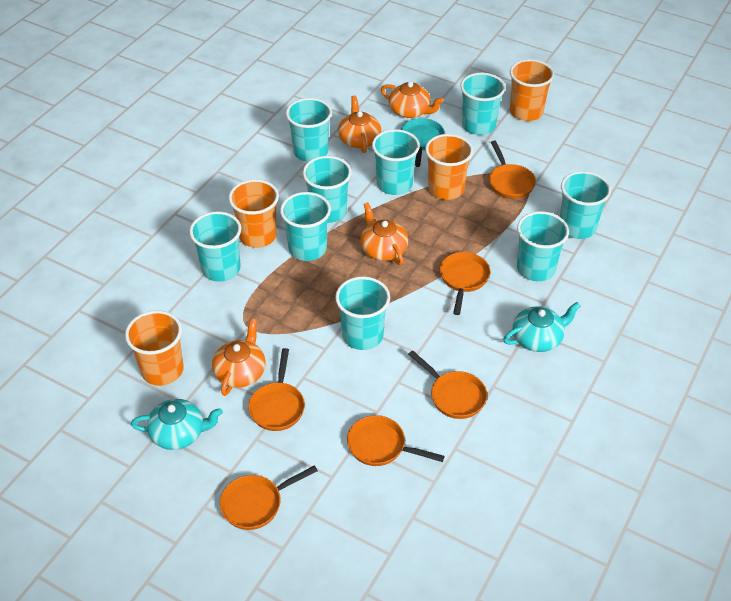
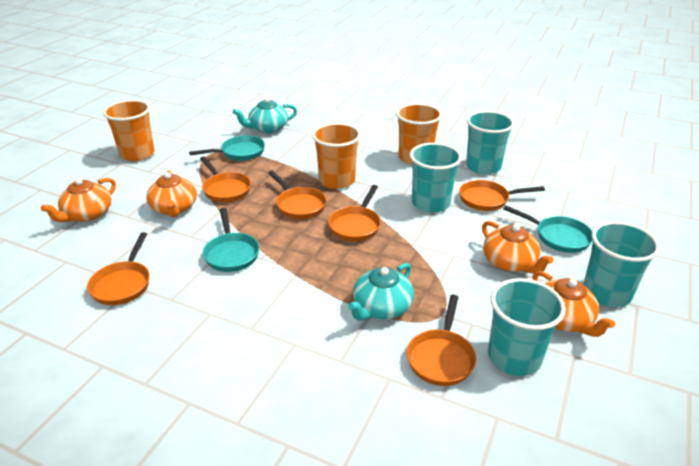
orange cup: 4 -> 3
turquoise cup: 9 -> 4
turquoise pan: 1 -> 3

